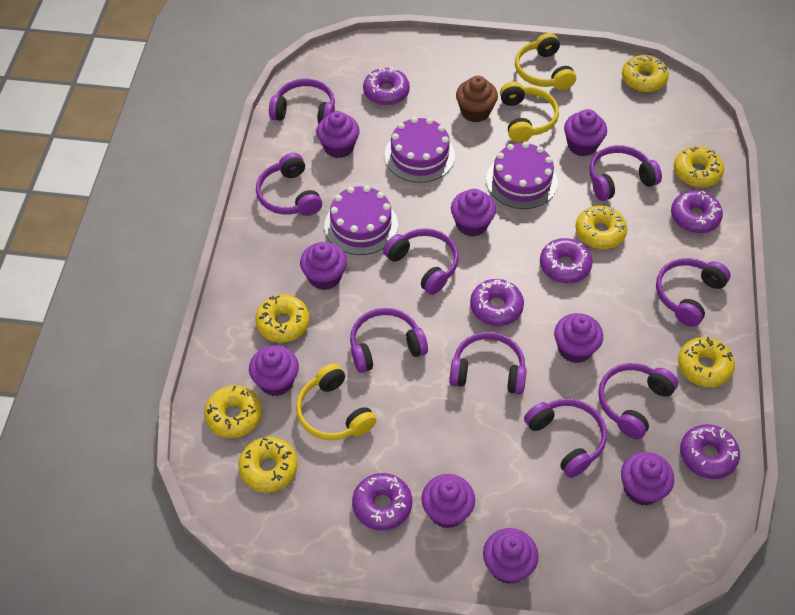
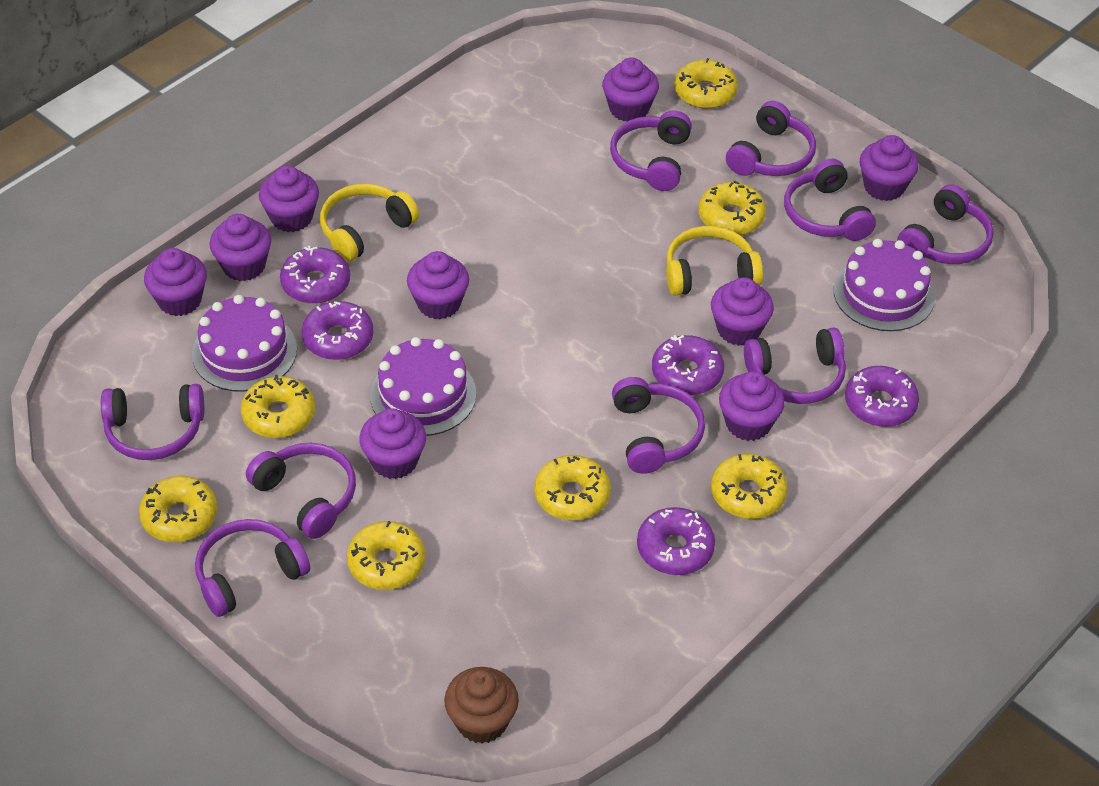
purple donut: 6 -> 5
yellow headphones: 3 -> 2

